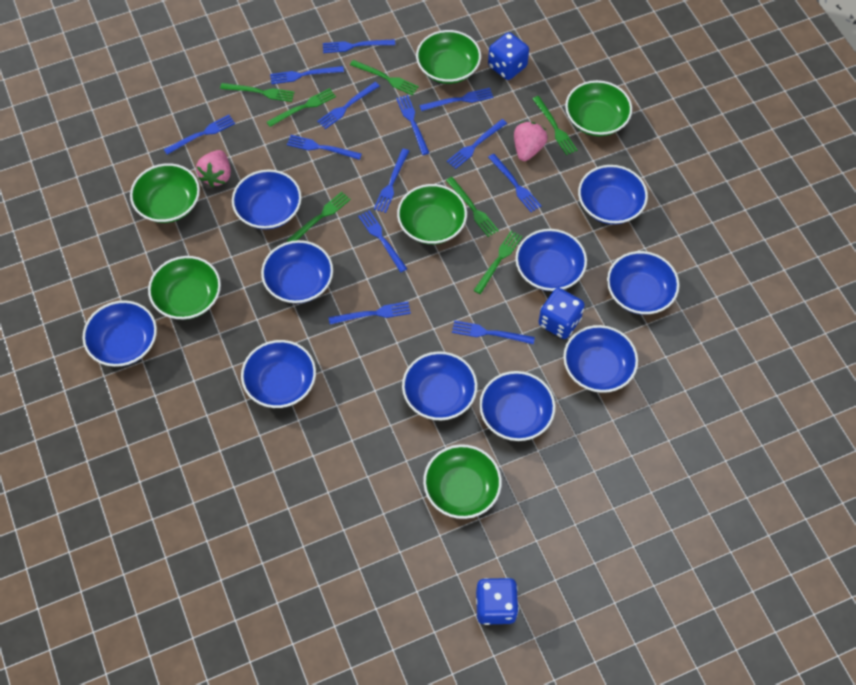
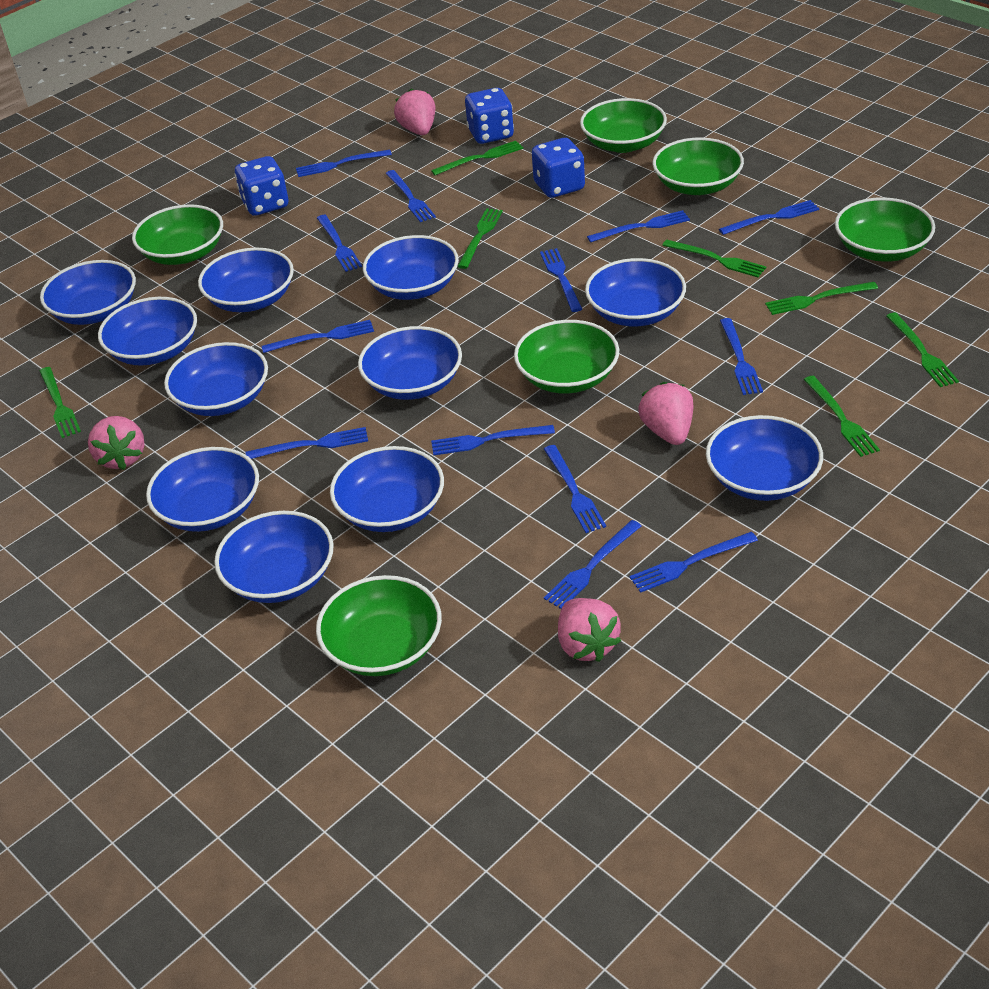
blue bowl: 10 -> 11
pink strawberry: 2 -> 4

